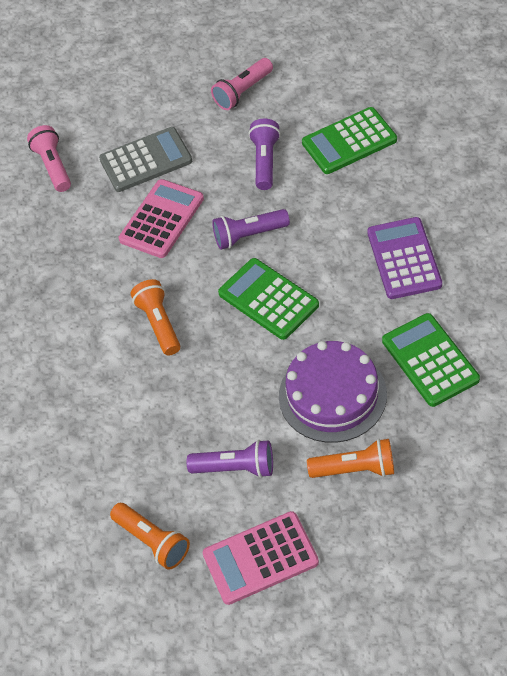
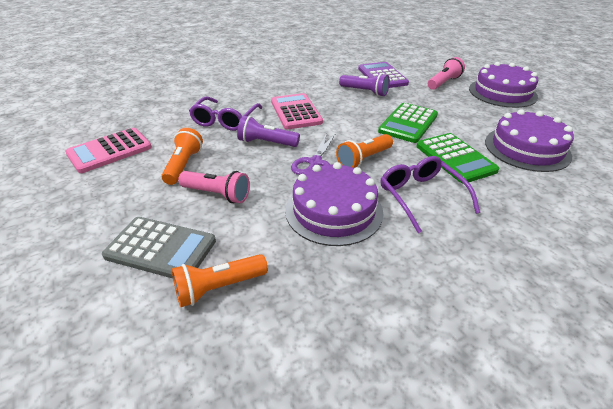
green calculator: 3 -> 2
purple cake: 1 -> 3
purple flashlight: 3 -> 2
purple glasses: 0 -> 2
purple scissors: 0 -> 1

